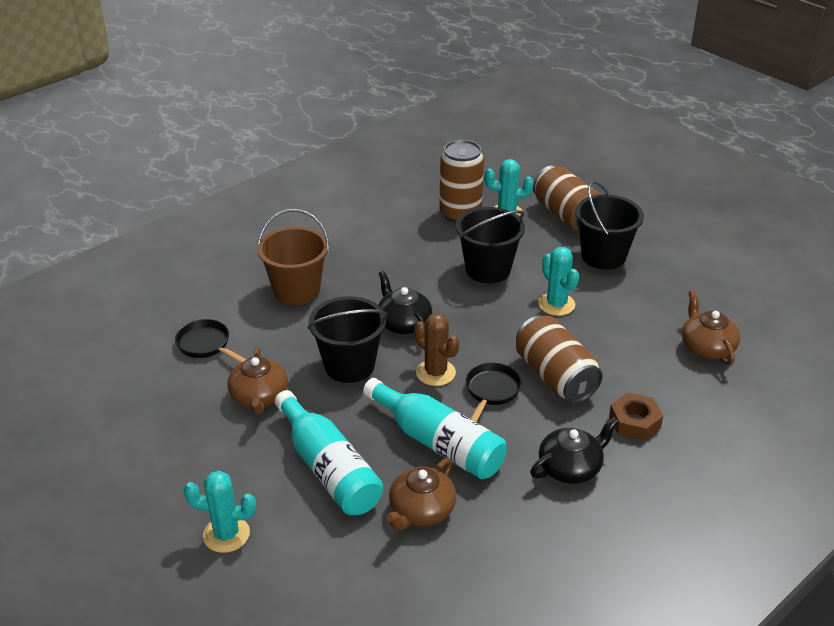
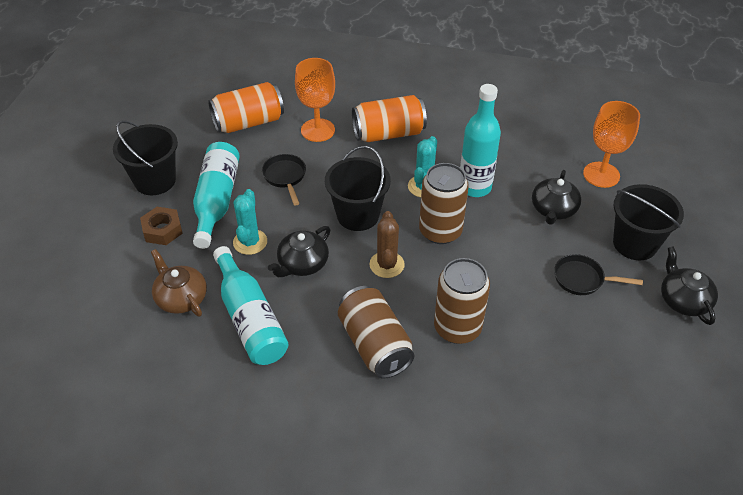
black teapot: 2 -> 3
brown bucket: 1 -> 0
brown teapot: 3 -> 1
orange can: 0 -> 2
orange goblet: 0 -> 2
turquoise bottle: 2 -> 3
turquoise cactus: 3 -> 2

